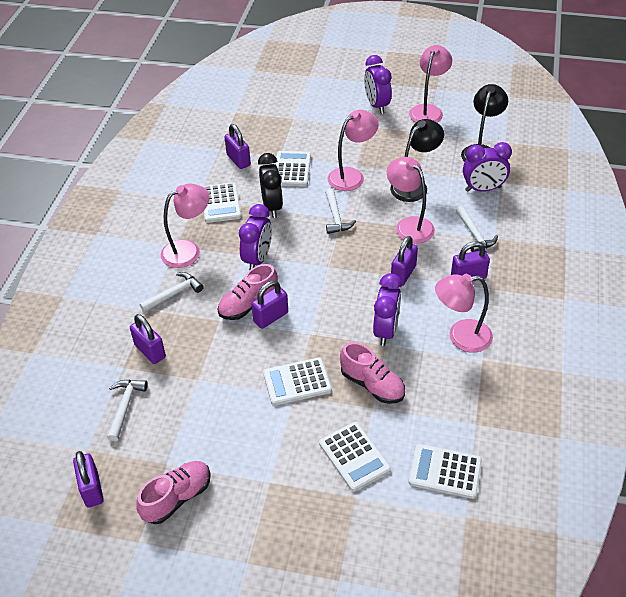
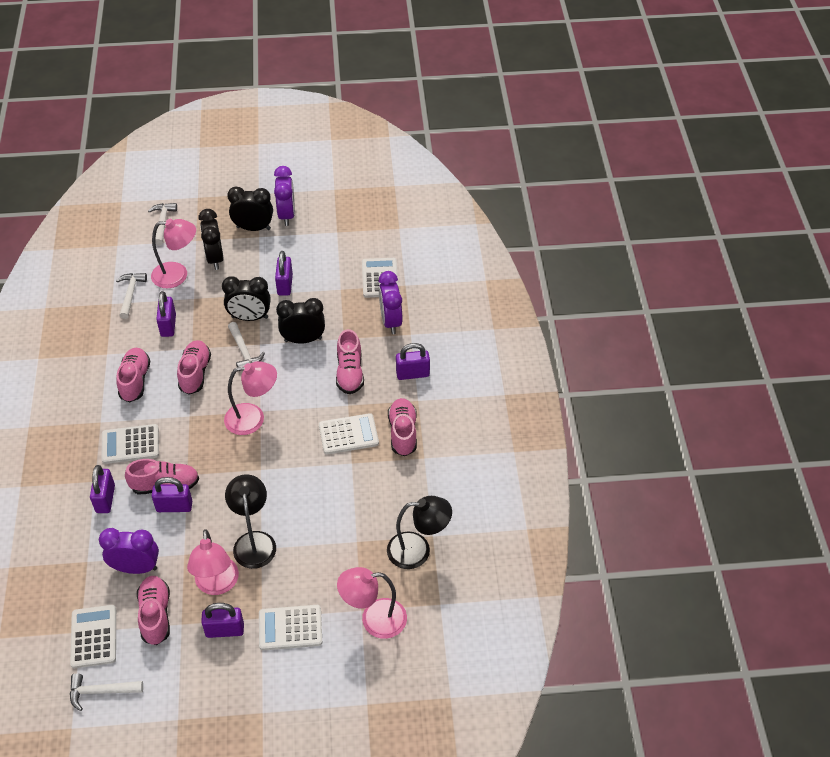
black clock: 1 -> 4
pink lamp: 5 -> 4
pink shoe: 3 -> 6
purple clock: 4 -> 3

